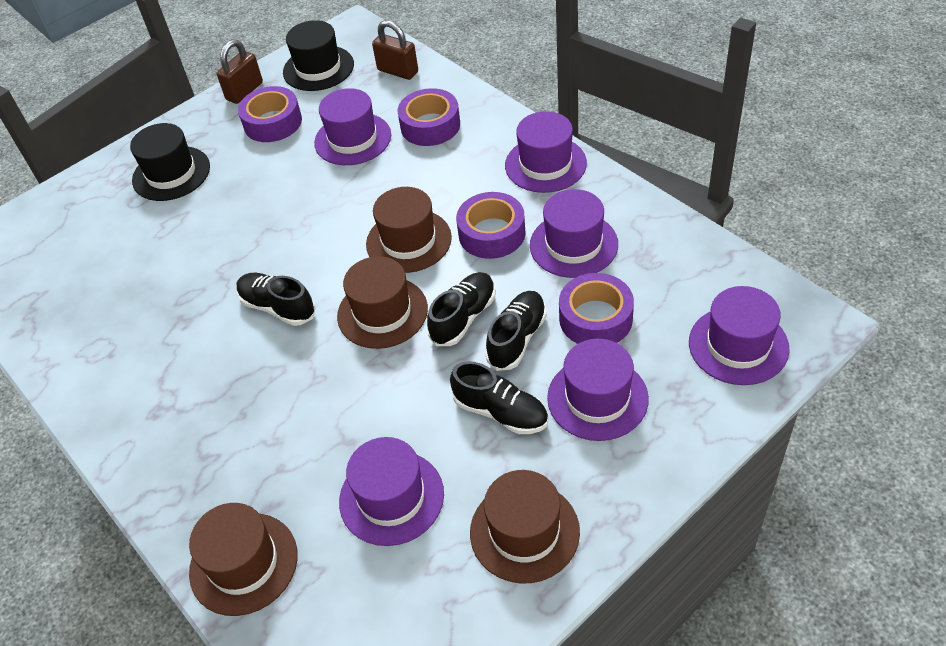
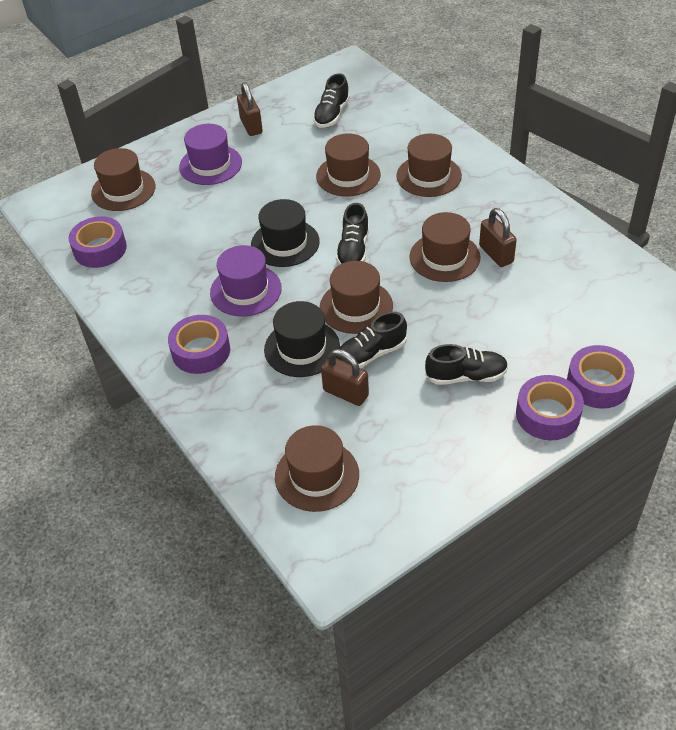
brown hat: 4 -> 6
brown padlock: 2 -> 3
purple hat: 6 -> 2

